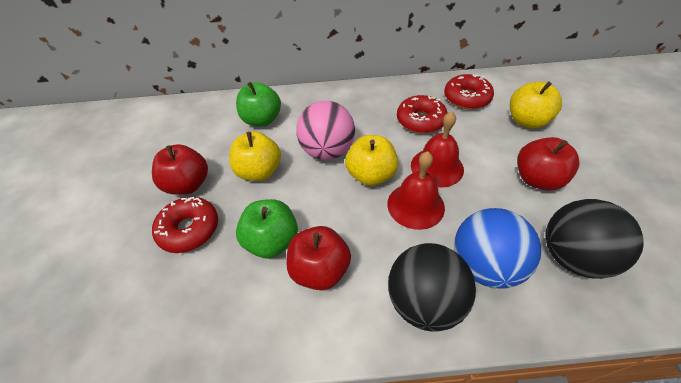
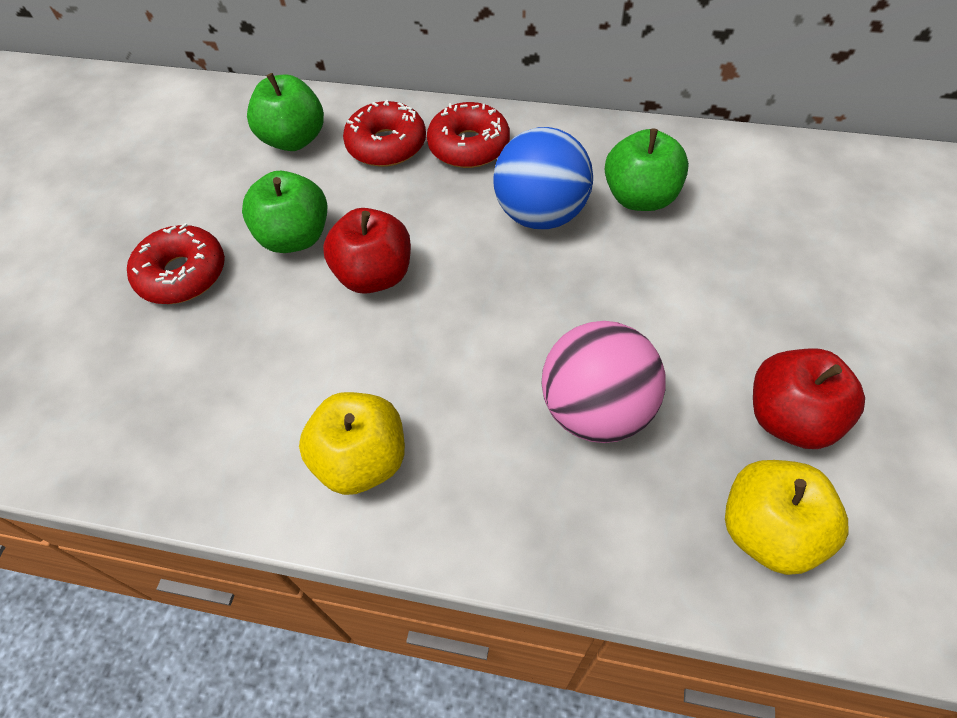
black ball: 2 -> 0
green apple: 2 -> 3
red apple: 3 -> 2
red bell: 2 -> 0
yellow apple: 3 -> 2

